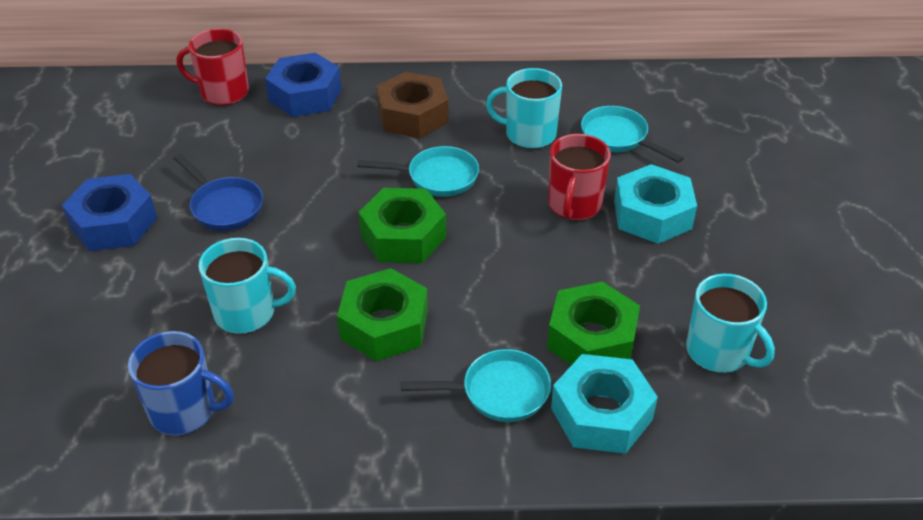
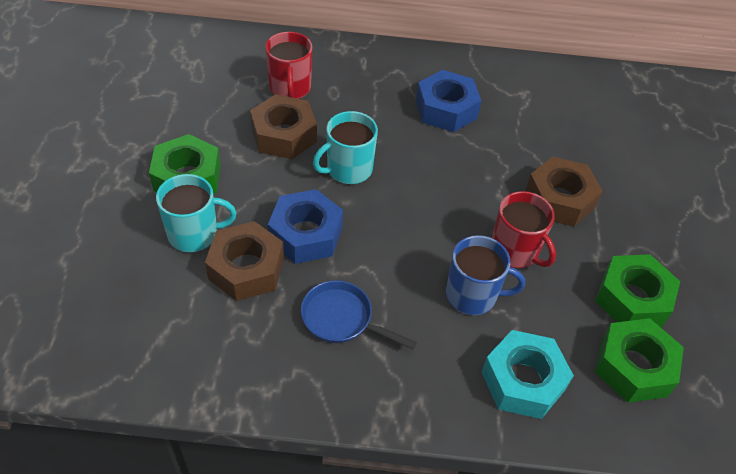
brown nut: 1 -> 3
turquoise mug: 3 -> 2
turquoise nut: 2 -> 1
turquoise pan: 3 -> 0

